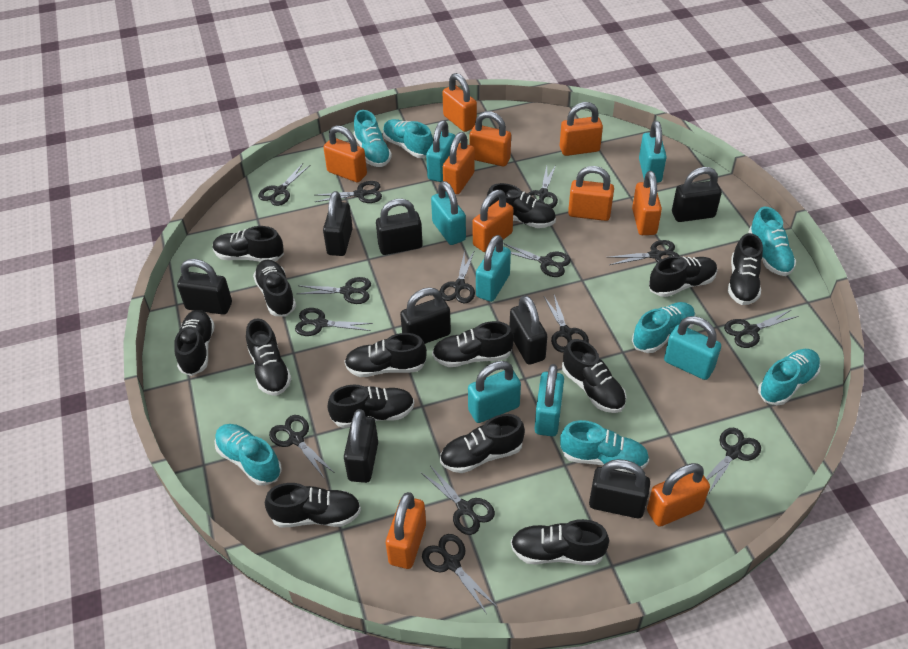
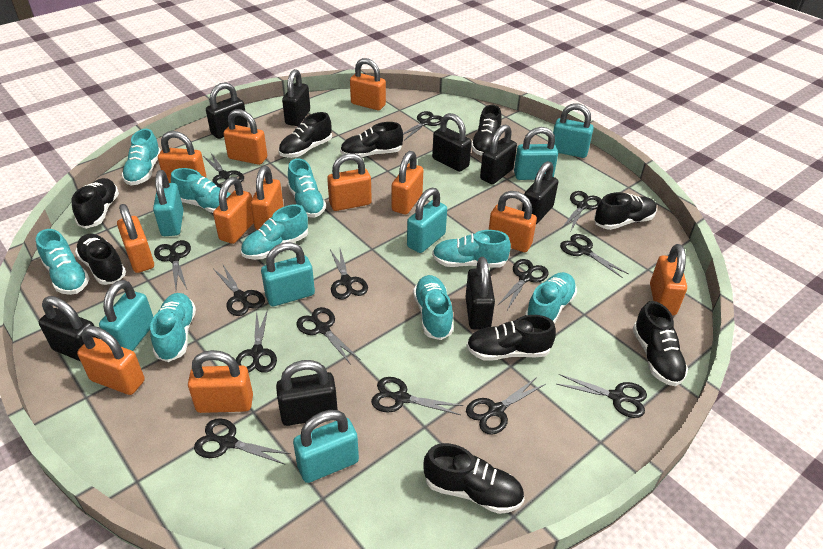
black shoe: 14 -> 9
orange padlock: 10 -> 12
turquoise shoe: 7 -> 9

